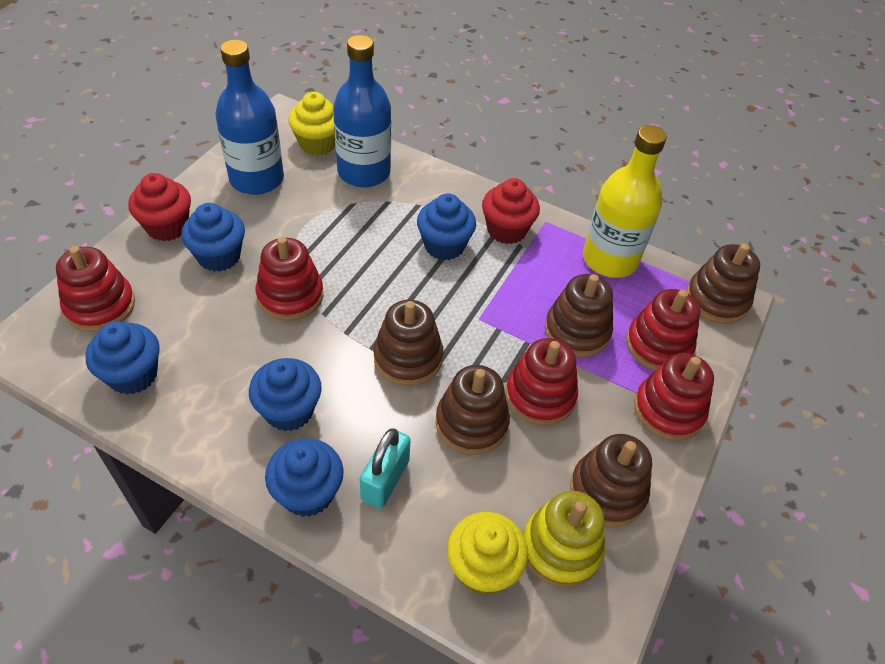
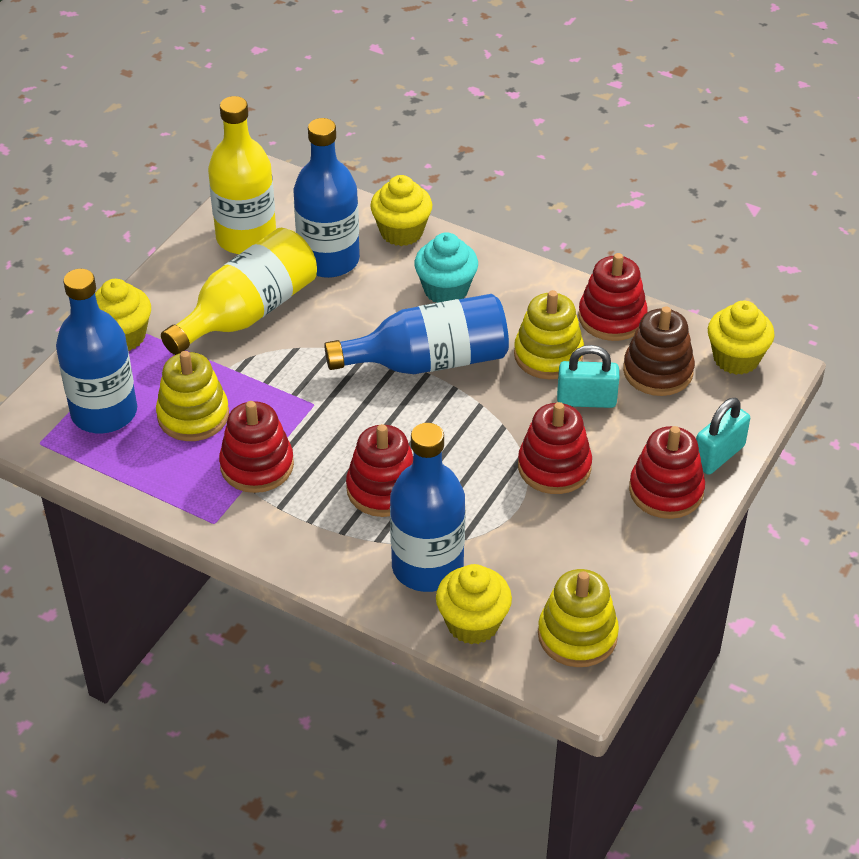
blue bottle: 2 -> 4
blue cupcake: 5 -> 0
brown stacking toy: 5 -> 1
red cupcake: 2 -> 0
turquoise cupcake: 0 -> 1
turquoise padlock: 1 -> 2
yellow bottle: 1 -> 2
yellow cupcake: 2 -> 4
yellow stacking toy: 1 -> 3

